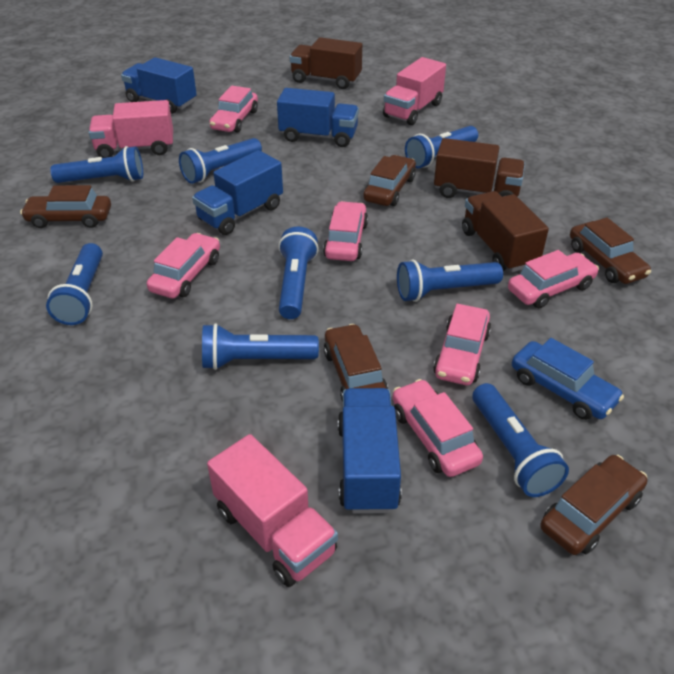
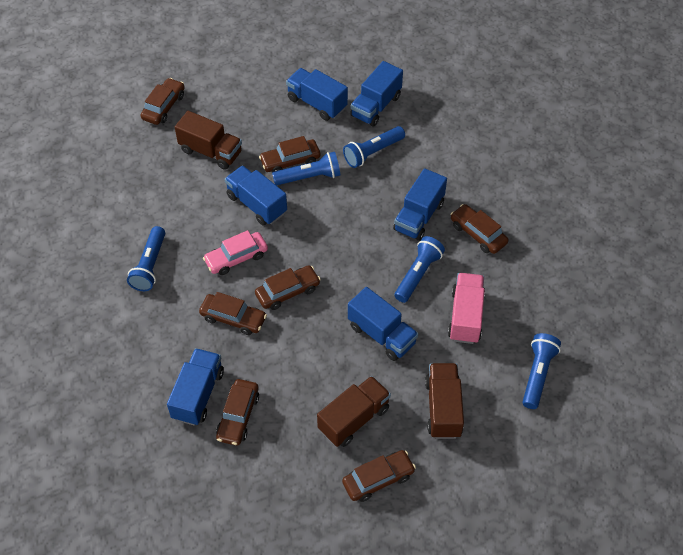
blue car: 1 -> 0
blue flashlight: 8 -> 5
blue truck: 4 -> 6
brown car: 5 -> 7
pink car: 6 -> 1
pink truck: 3 -> 1

